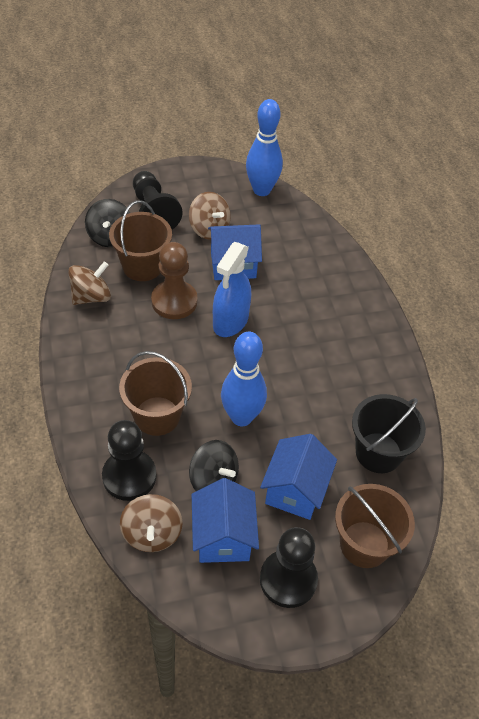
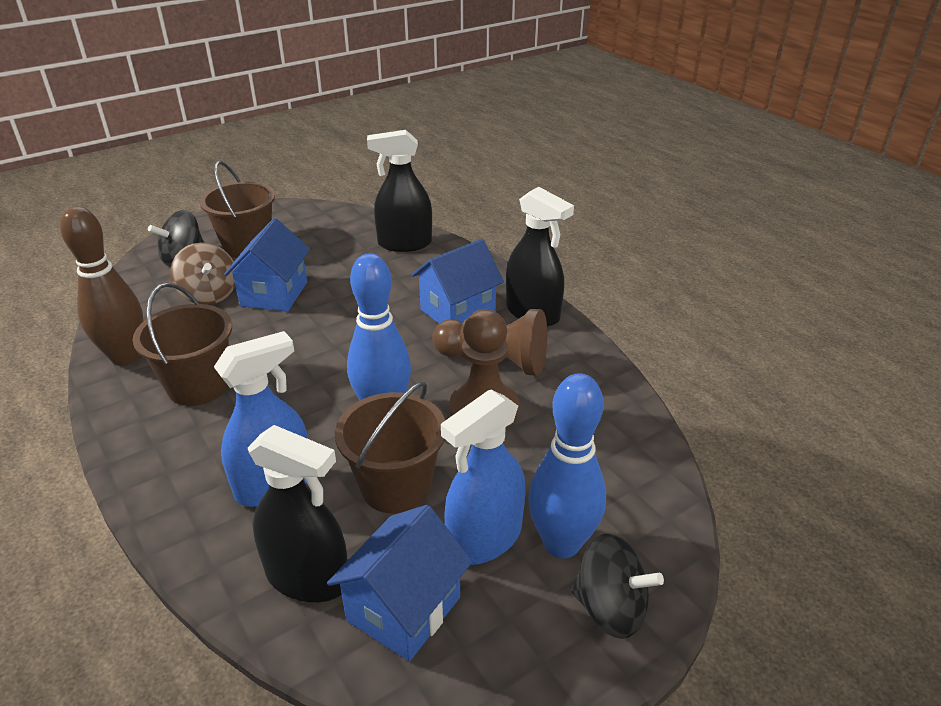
black bucket: 1 -> 0
black pawn: 3 -> 0
black spray bottle: 0 -> 3
blue spray bottle: 1 -> 2
brown bowling pin: 0 -> 1
brown pawn: 1 -> 2
brown spinning top: 3 -> 1

